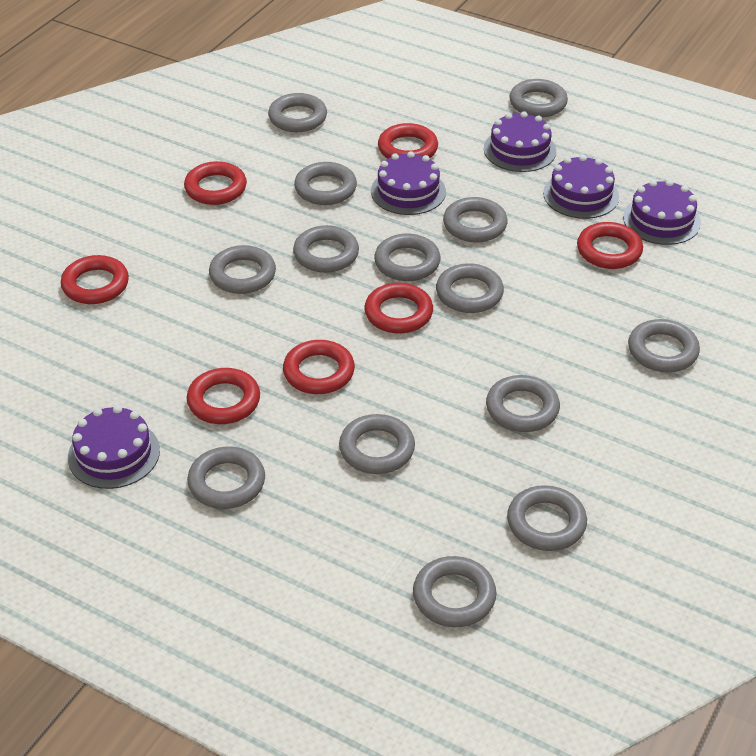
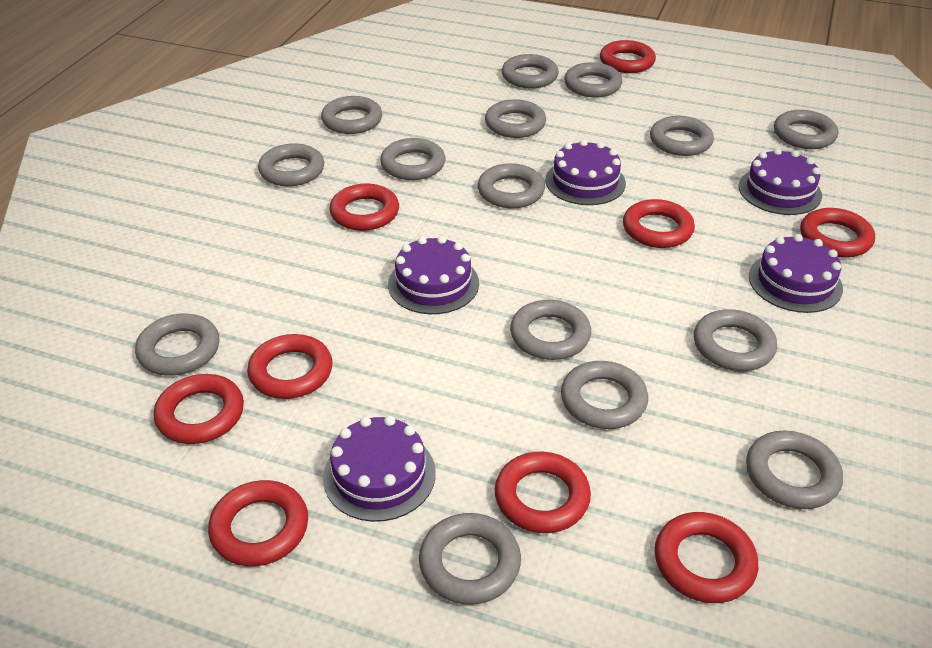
grey ring: 14 -> 15
red ring: 7 -> 9

